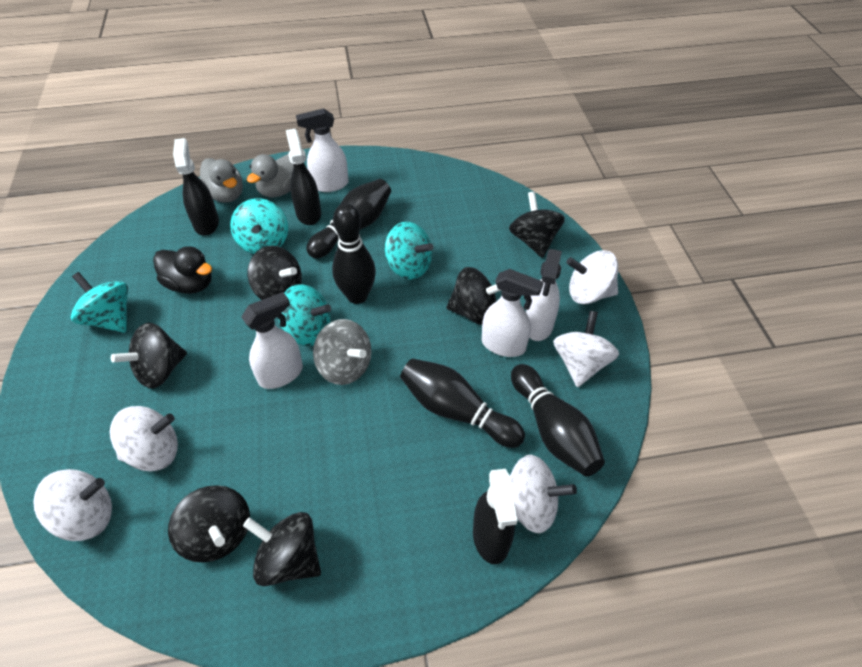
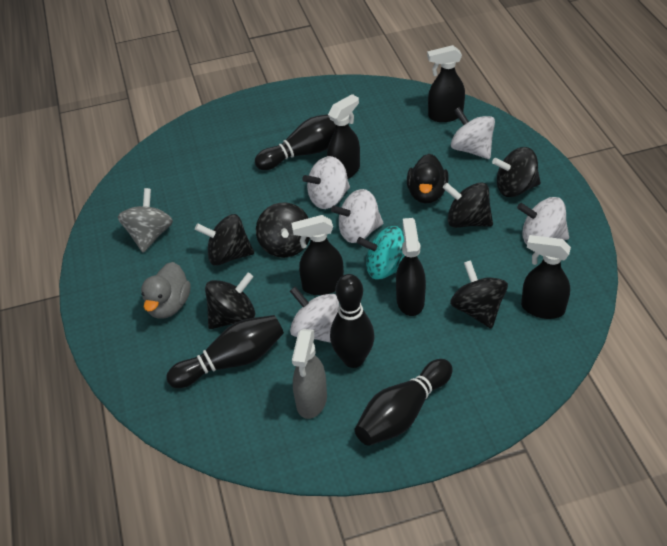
black spray bottle: 3 -> 5
grey duck: 2 -> 1
grey spray bottle: 0 -> 1
turquoise spinning top: 4 -> 1
white spray bottle: 4 -> 0

